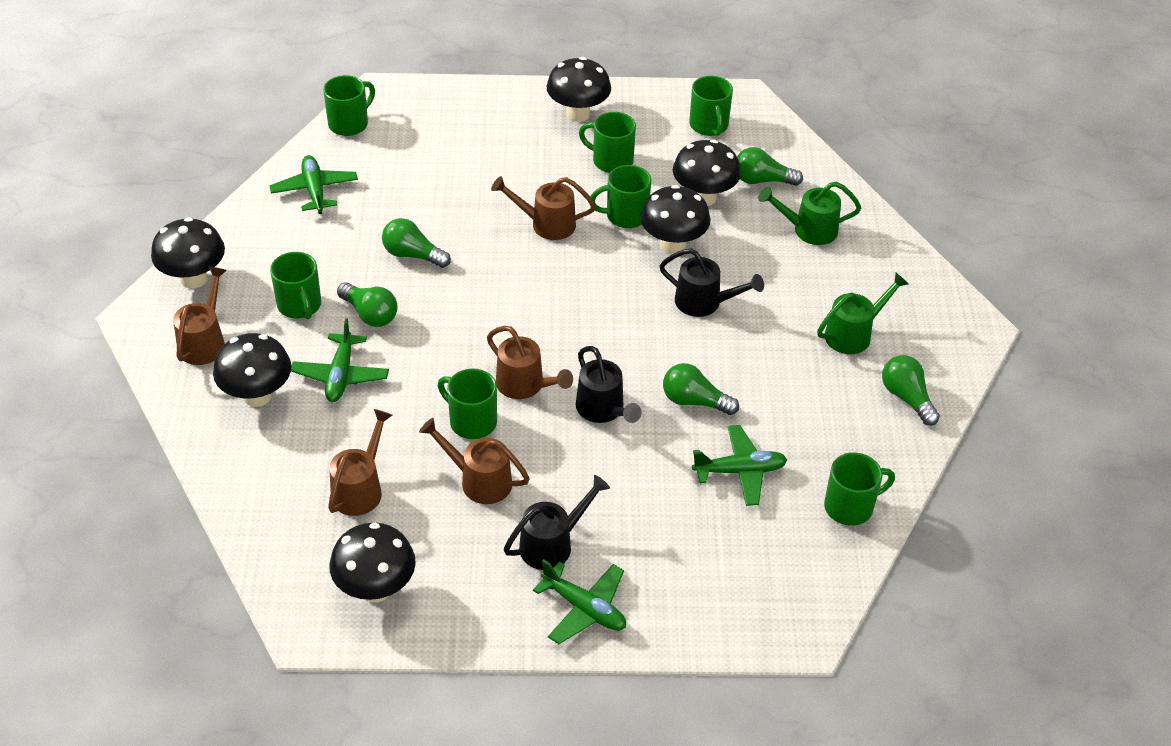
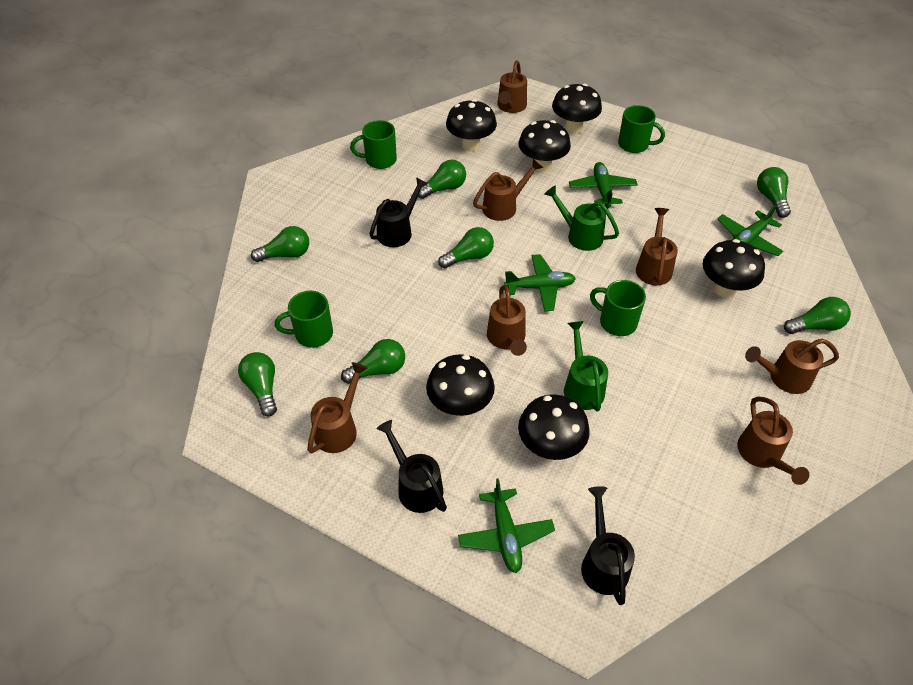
brown watering can: 5 -> 7
green light bulb: 5 -> 7
green mug: 7 -> 4

